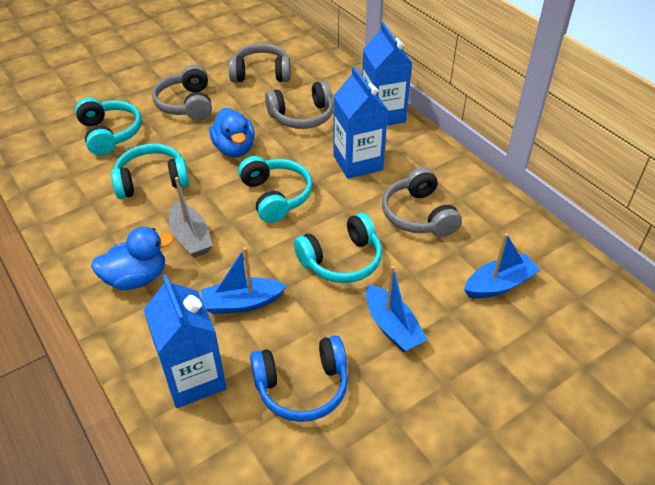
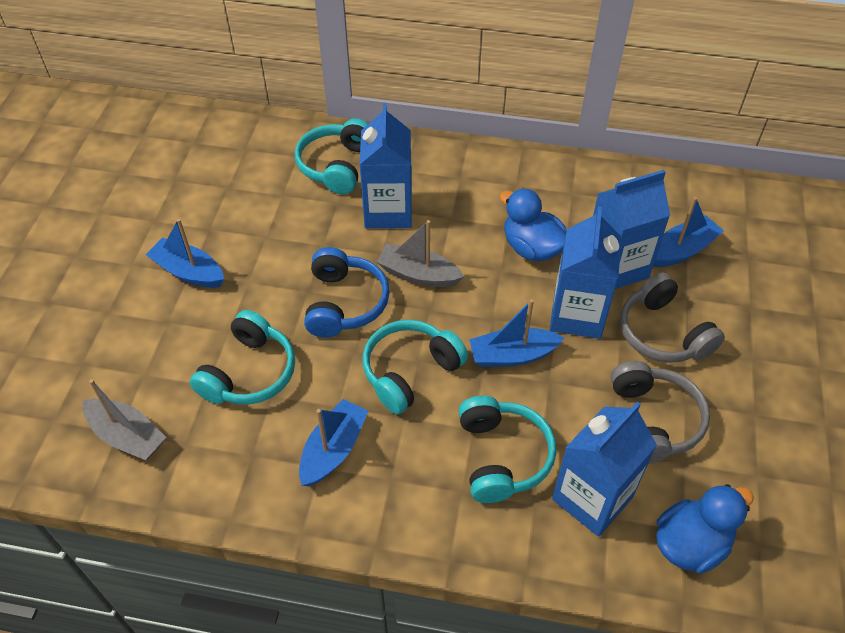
blue boat: 3 -> 4
blue carton: 3 -> 4
grey boat: 1 -> 2
grey headphones: 4 -> 2

